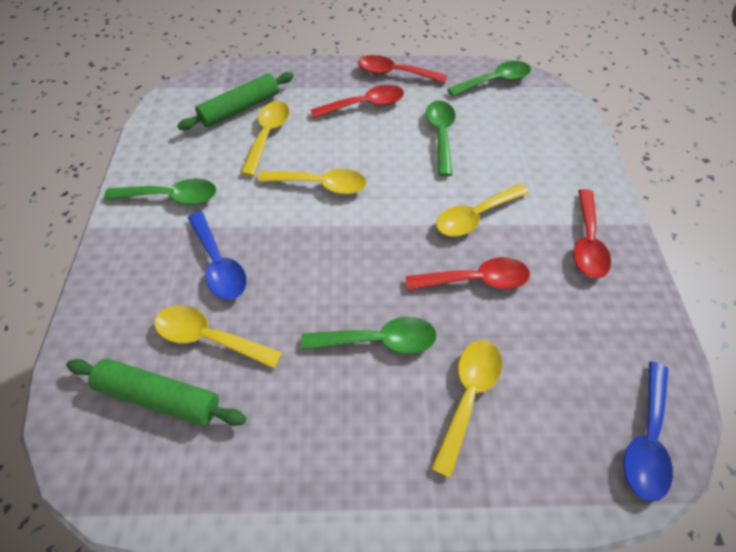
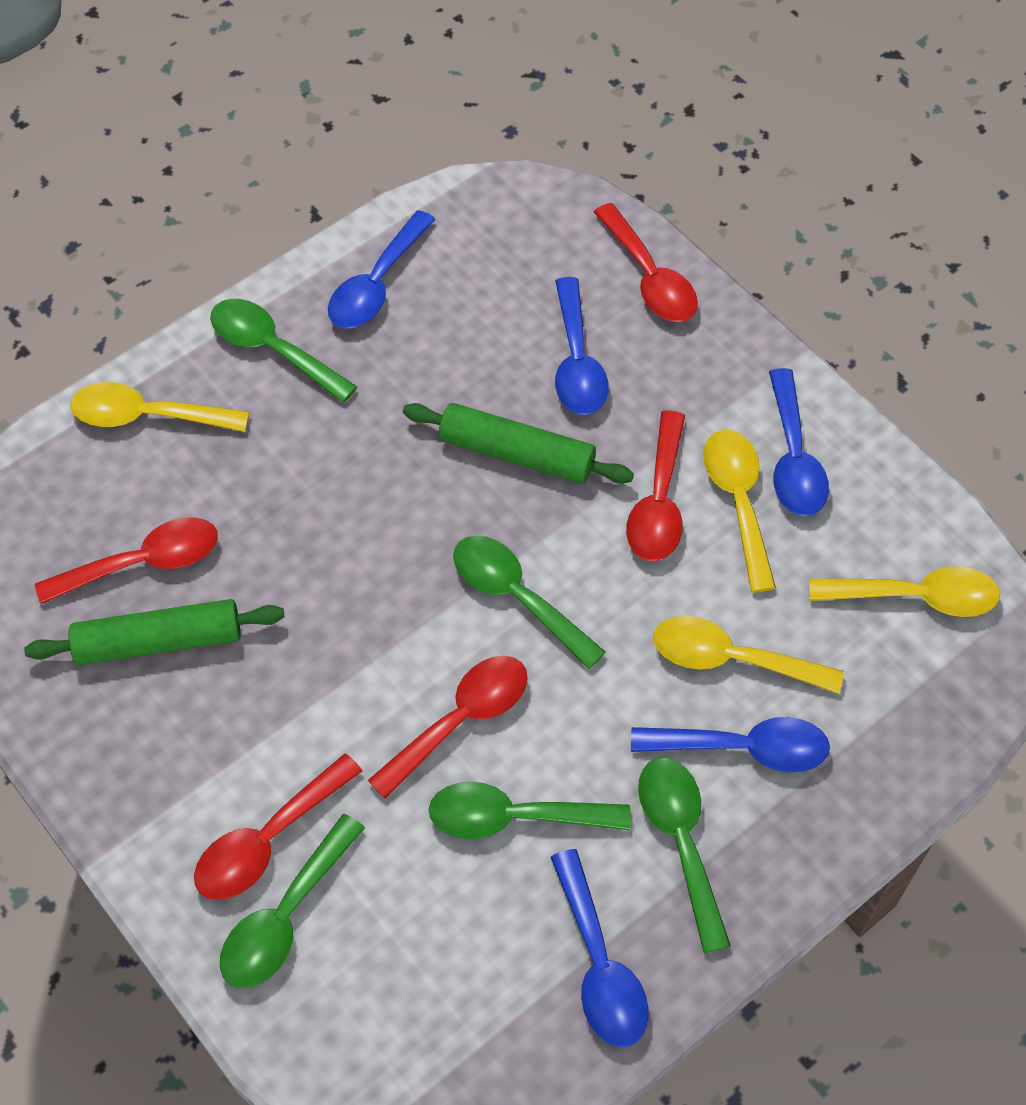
blue spoon: 2 -> 5
green spoon: 4 -> 5
red spoon: 4 -> 5
yellow spoon: 5 -> 4

